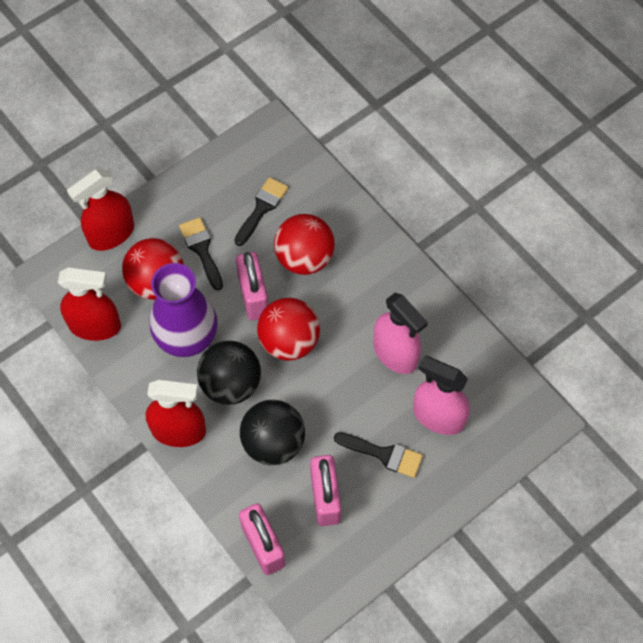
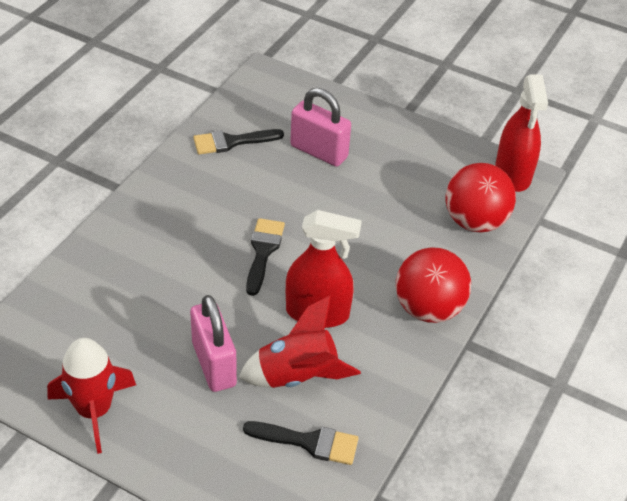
black ball: 2 -> 0
pink padlock: 3 -> 2
pink spray bottle: 2 -> 0
purple vase: 1 -> 0
red ball: 3 -> 2
red rocket: 0 -> 2
red spray bottle: 3 -> 2

